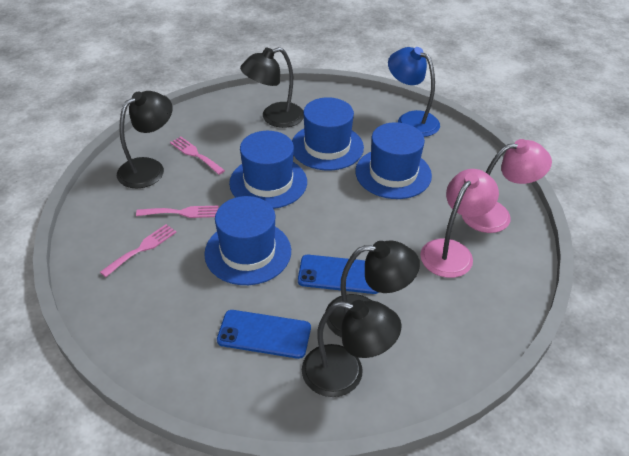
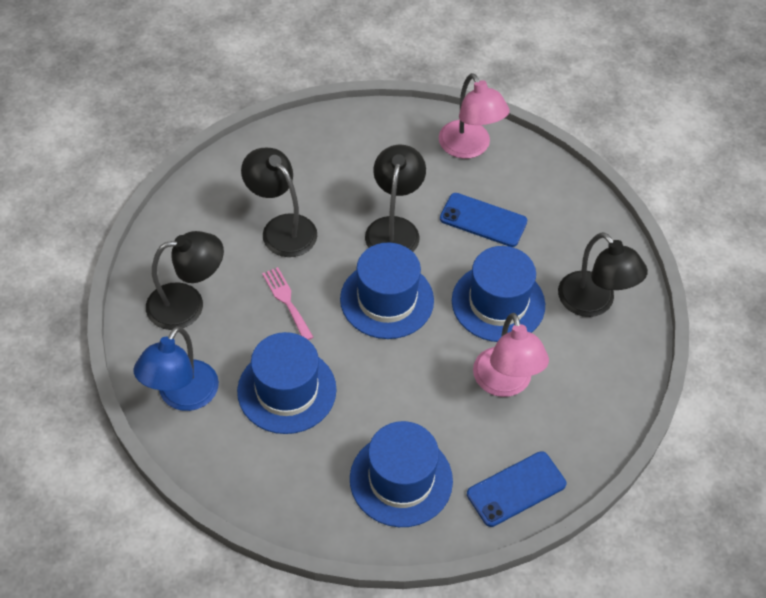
pink fork: 3 -> 1

